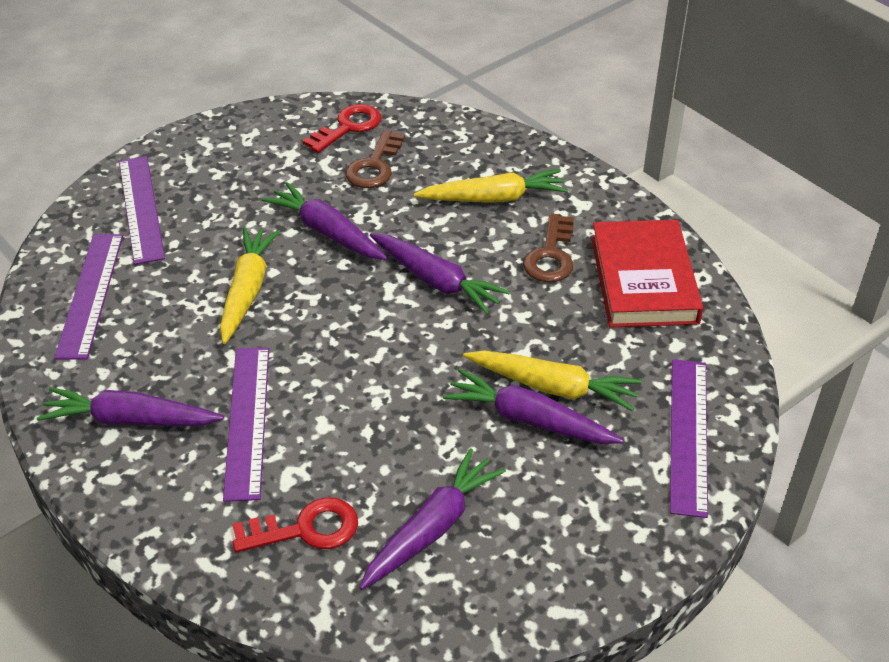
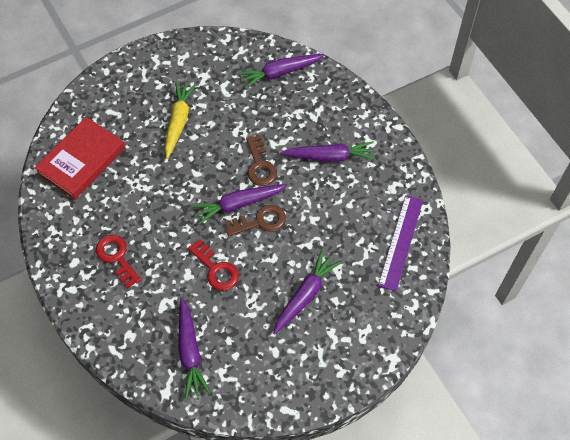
purple ruler: 4 -> 1
yellow carrot: 3 -> 1

